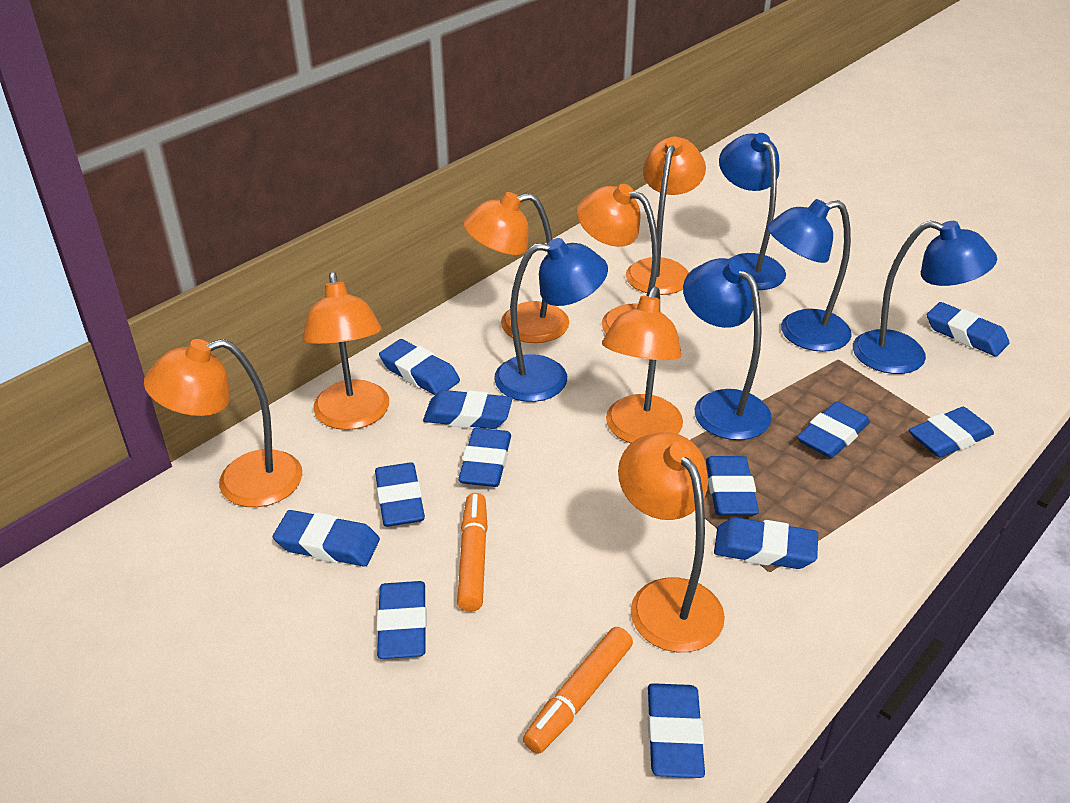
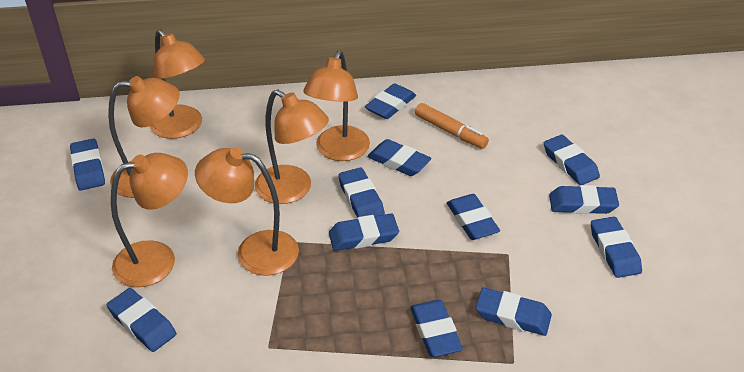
blue lamp: 5 -> 0
orange lamp: 7 -> 6
orange marker: 2 -> 1

